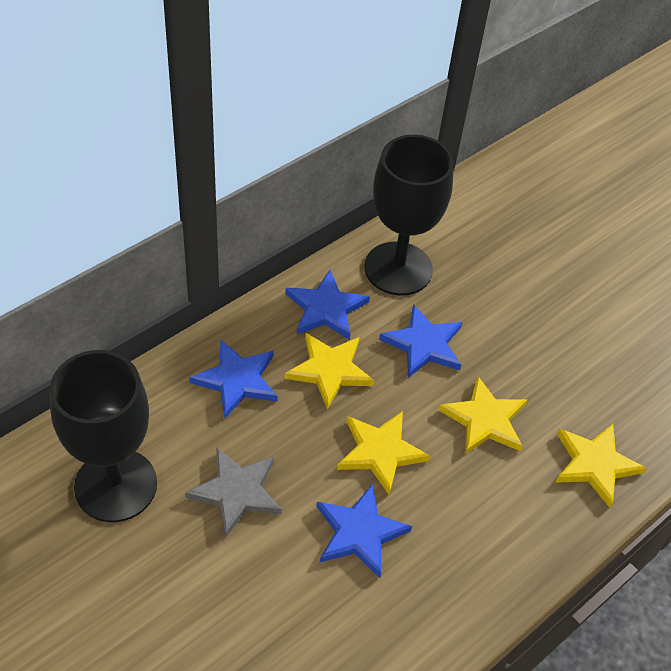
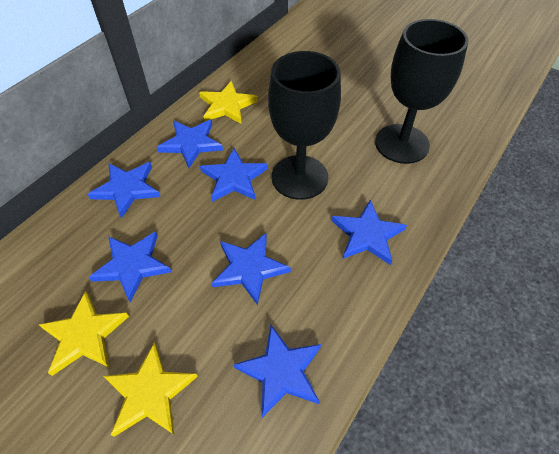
blue star: 4 -> 7
grey star: 1 -> 0
yellow star: 4 -> 3

